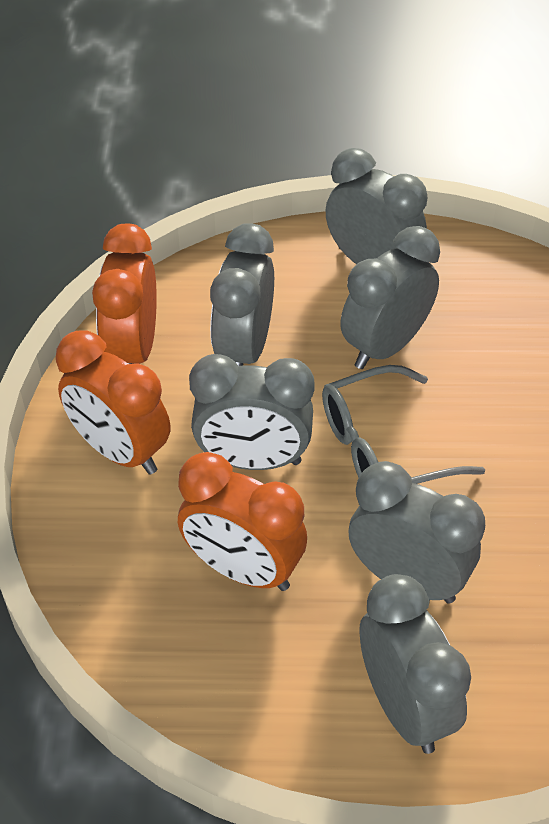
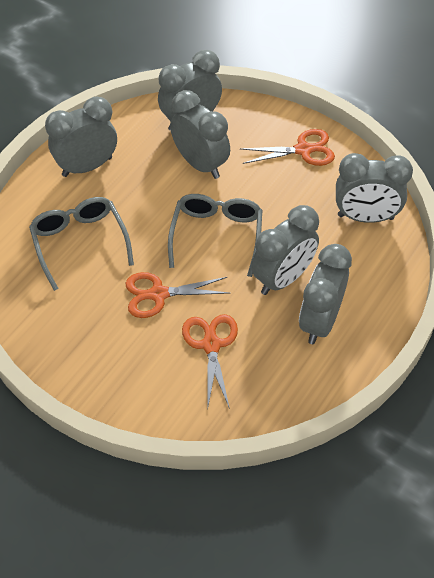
grey glasses: 1 -> 2
orange clock: 3 -> 0
orange scissors: 0 -> 3

